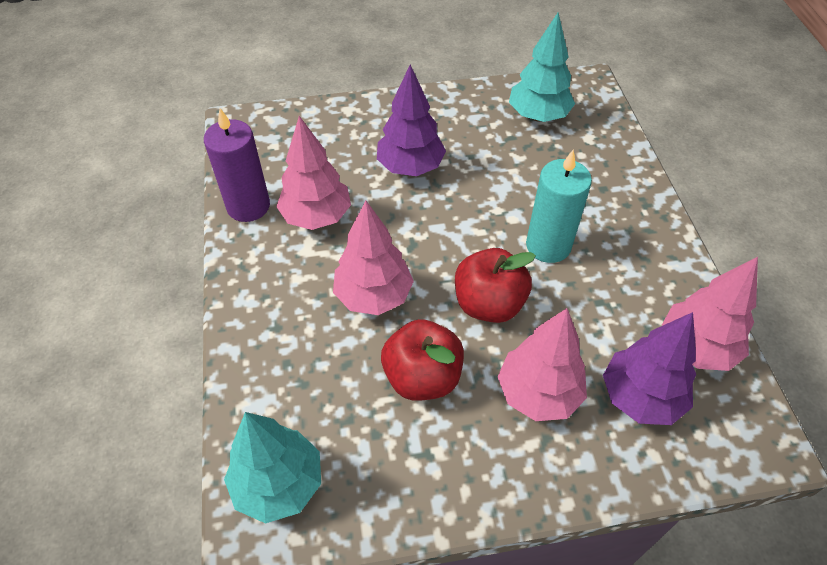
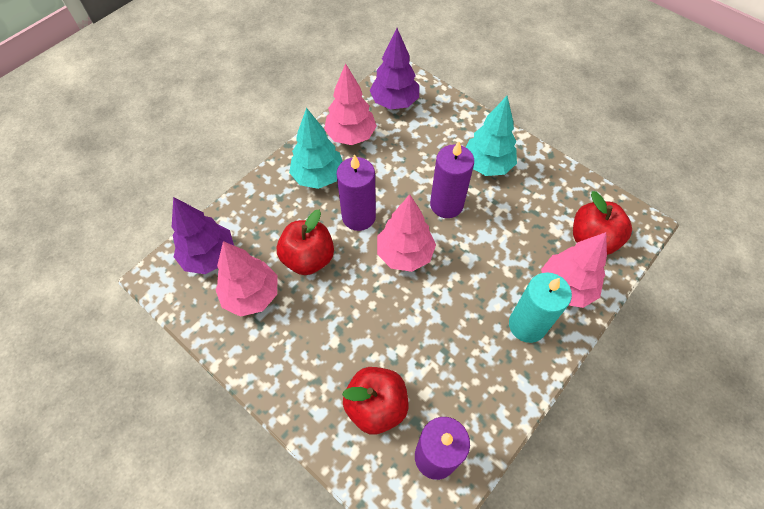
purple candle: 1 -> 3
red apple: 2 -> 3

